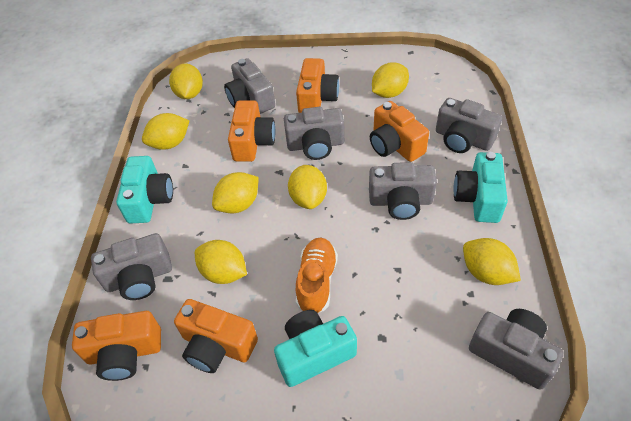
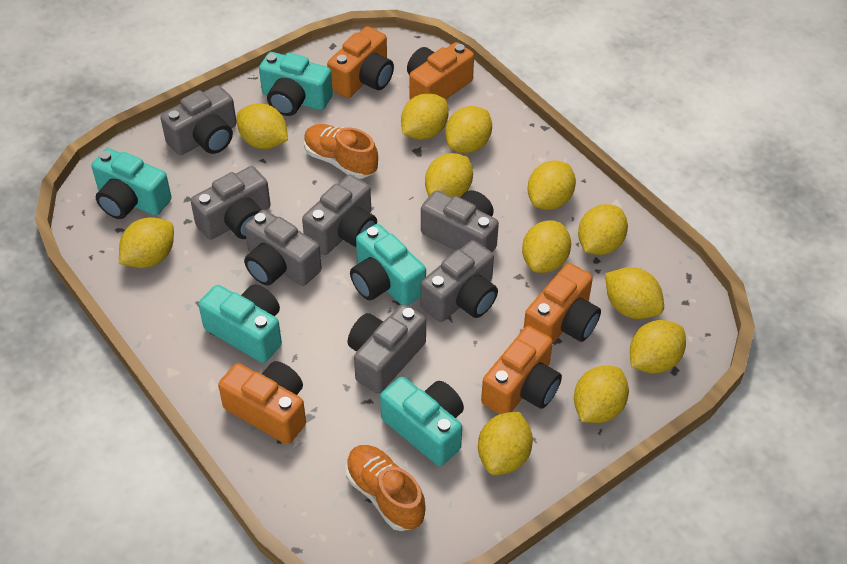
grey camera: 6 -> 7
orange shoe: 1 -> 2
turquoise camera: 3 -> 5
yellow lemon: 7 -> 12

